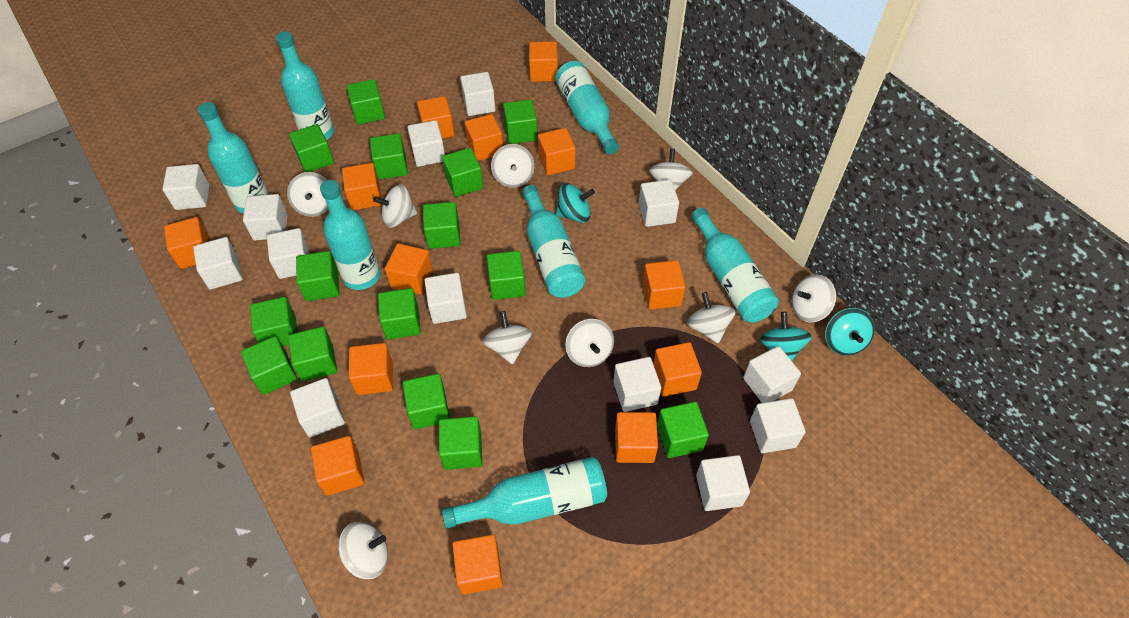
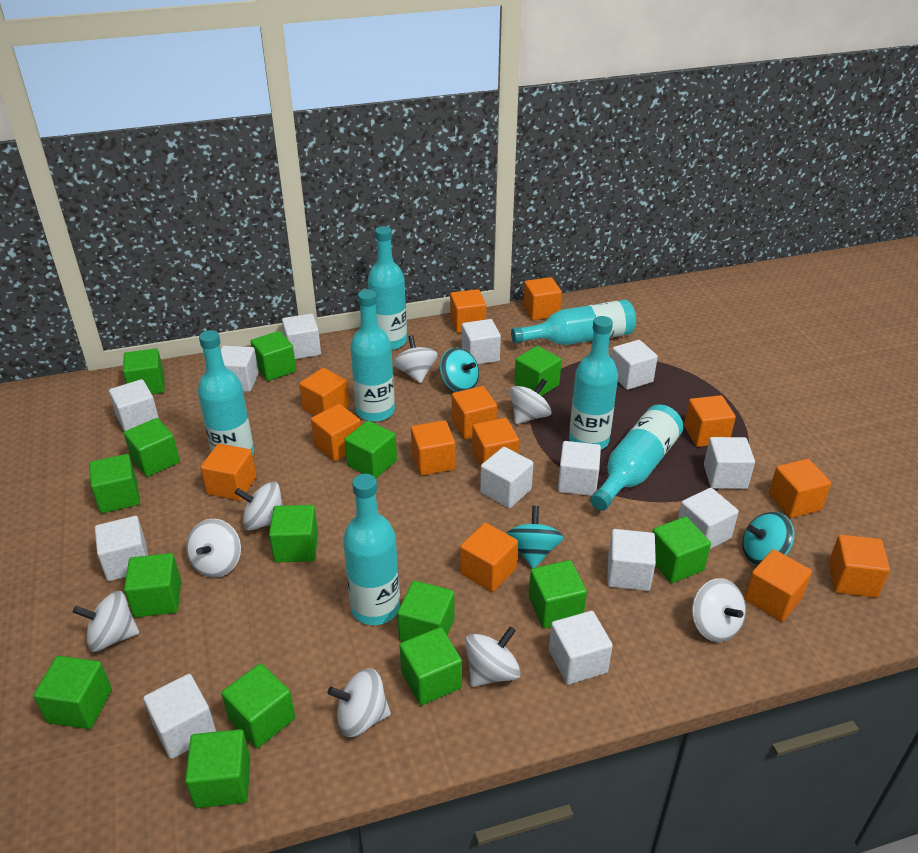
white spinning top: 9 -> 8

